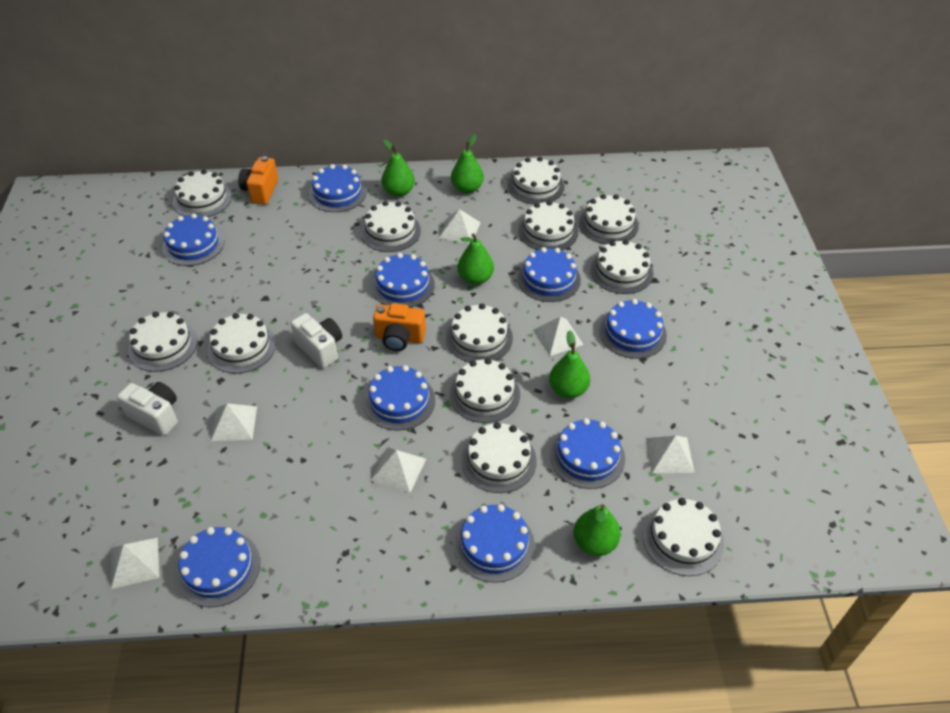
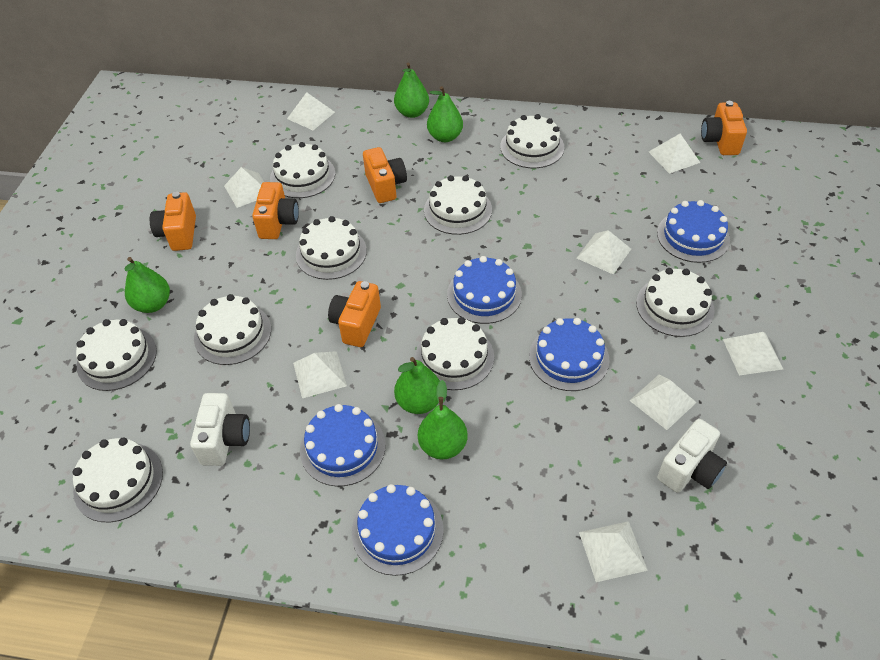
blue cake: 9 -> 5
orange camera: 2 -> 5
white cake: 12 -> 9
white pyramid: 6 -> 8

